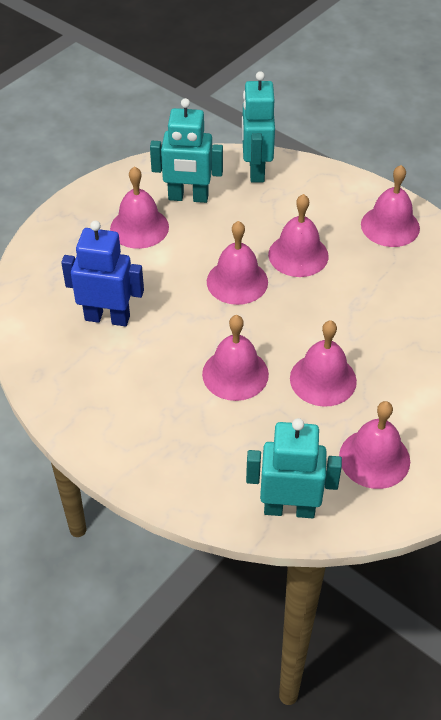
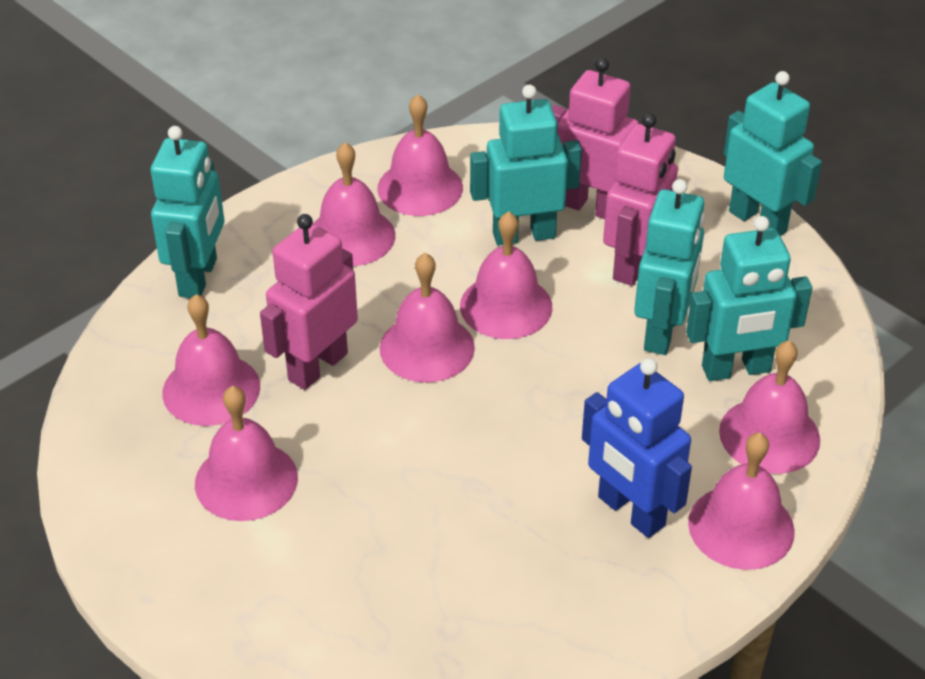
pink bell: 7 -> 8
pink robot: 0 -> 3
turquoise robot: 3 -> 5

